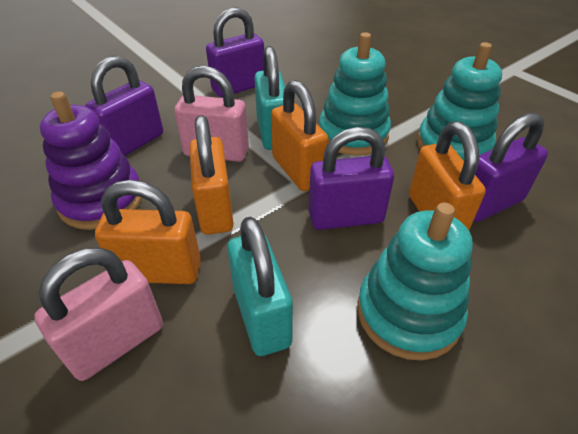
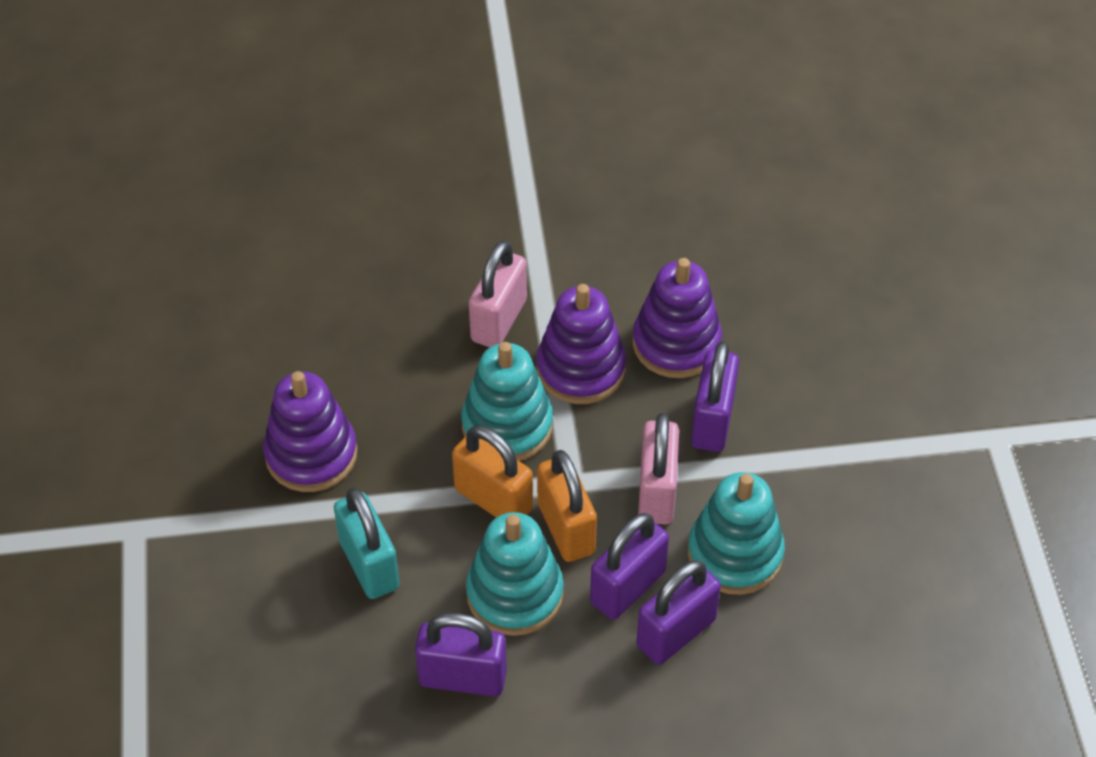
orange padlock: 4 -> 2
purple stacking toy: 1 -> 3
turquoise padlock: 2 -> 1

